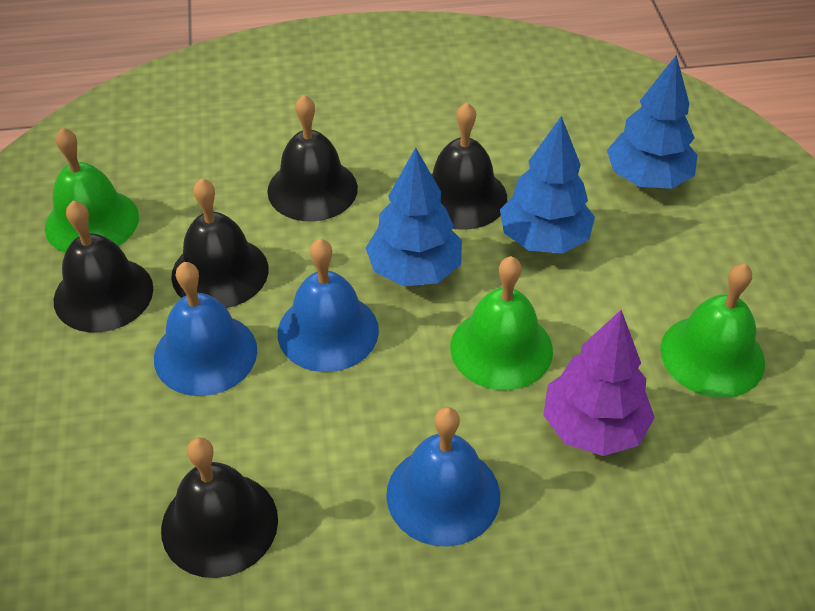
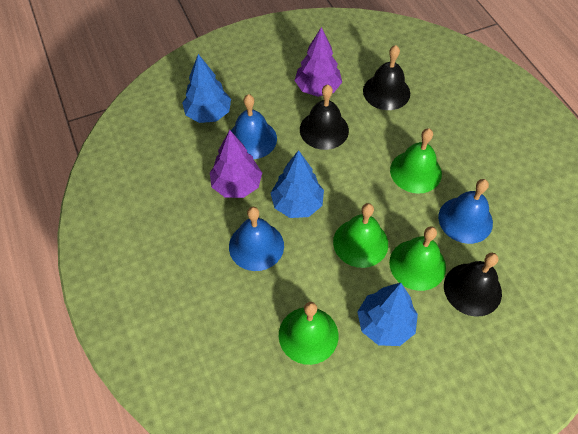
black bell: 5 -> 3
green bell: 3 -> 4
purple tree: 1 -> 2

